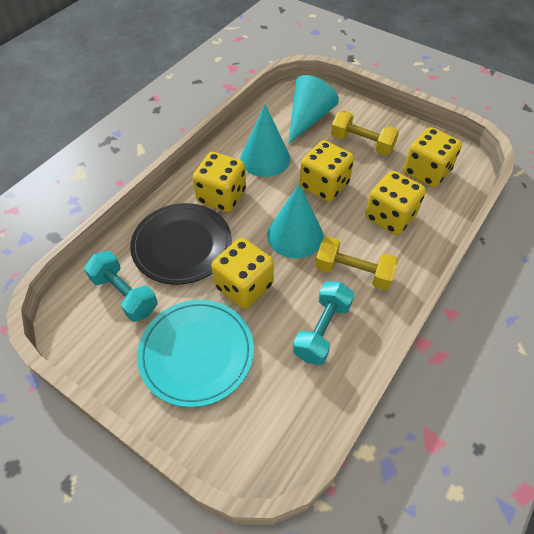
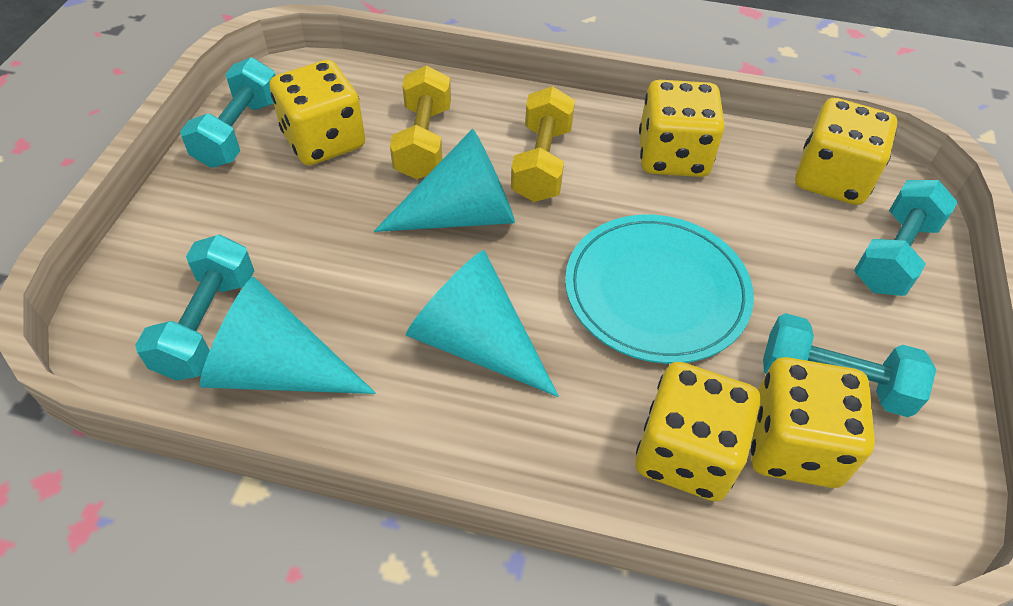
black plate: 1 -> 0
turquoise dumbbell: 2 -> 4

